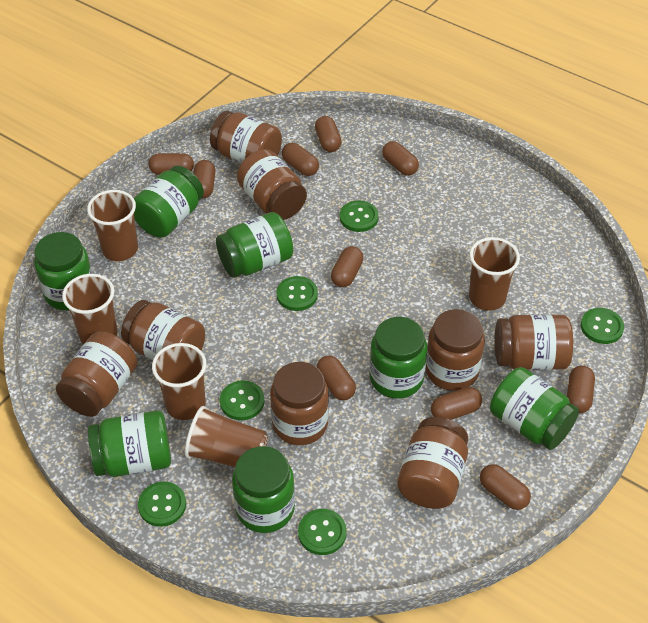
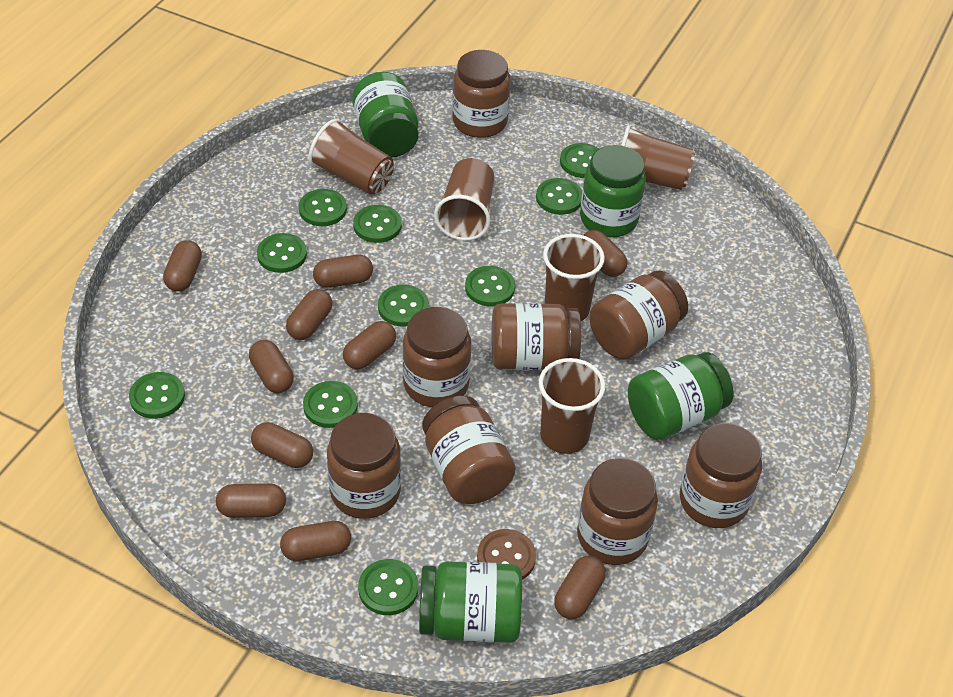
brown button: 0 -> 1
green button: 6 -> 10
green jar: 7 -> 4

